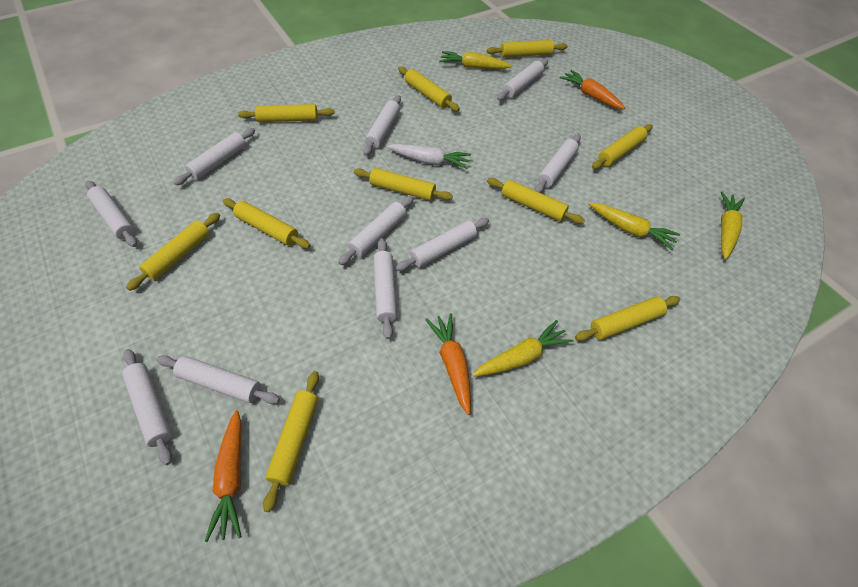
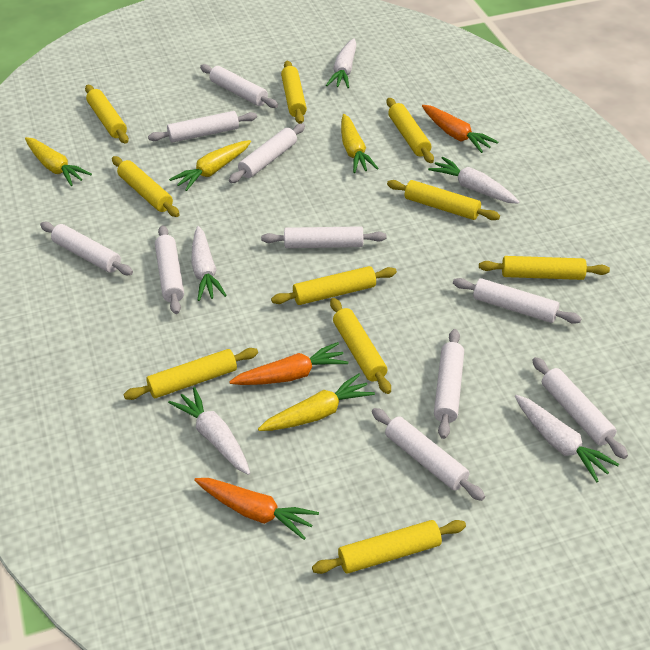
white carrot: 1 -> 5

